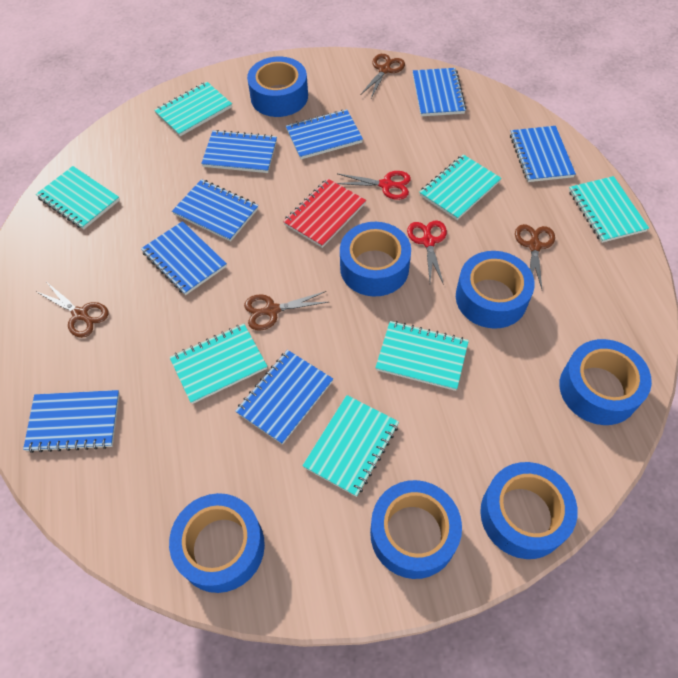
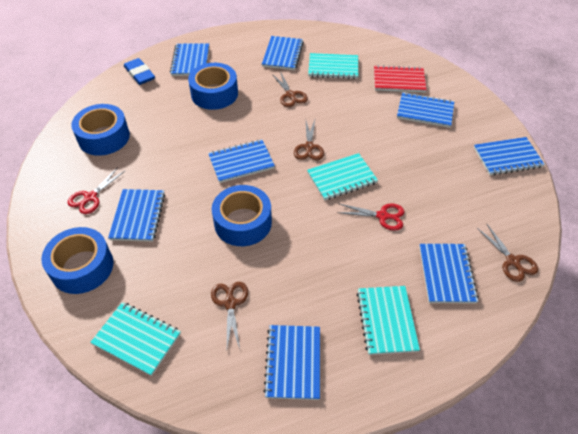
blue eraser: 0 -> 1
blue tape: 7 -> 4
turquoise notebook: 7 -> 4

